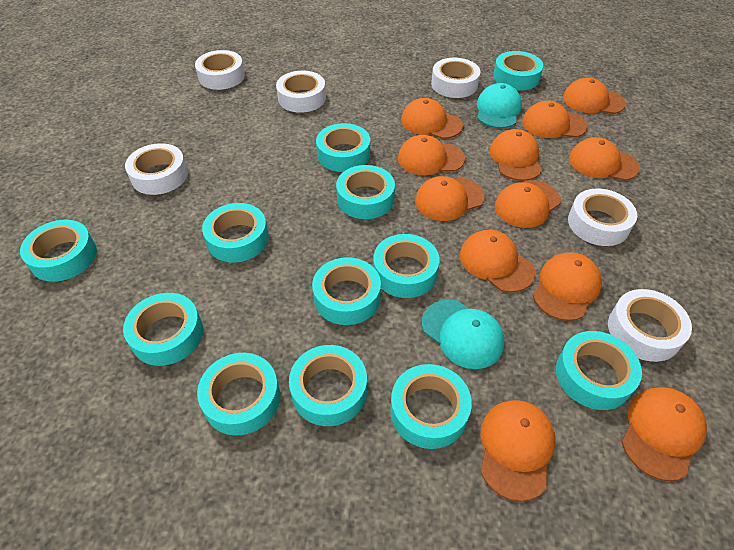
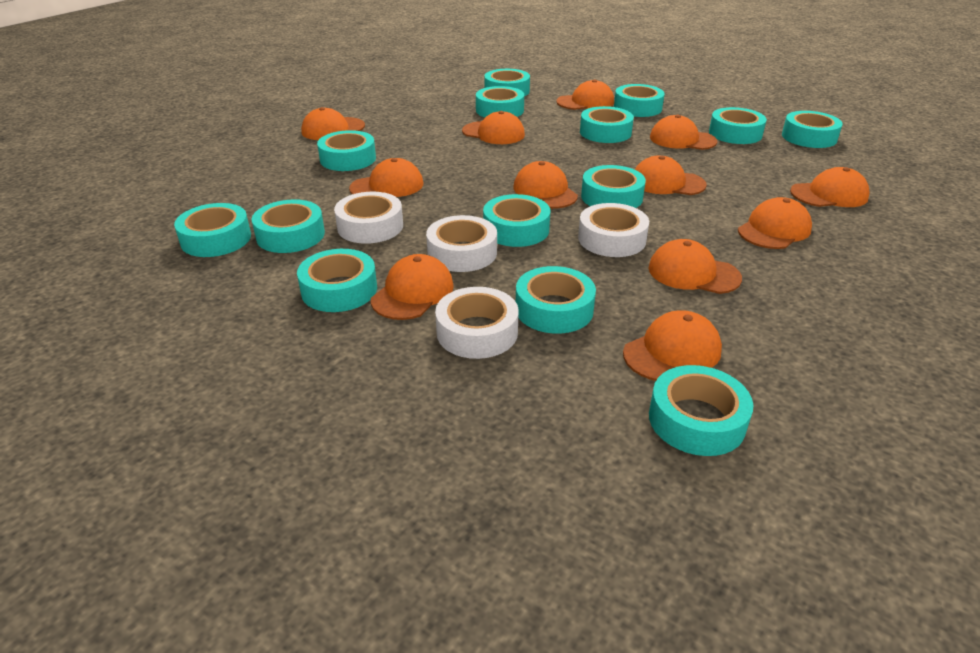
turquoise cap: 2 -> 0
turquoise tape: 12 -> 14
white tape: 6 -> 4

